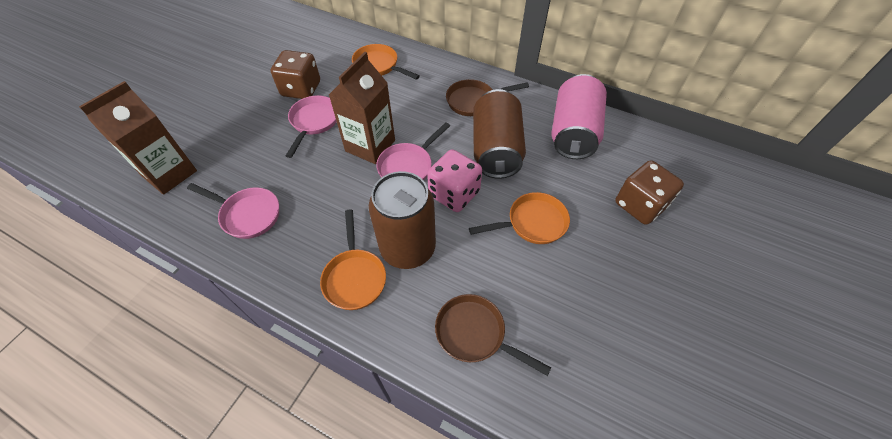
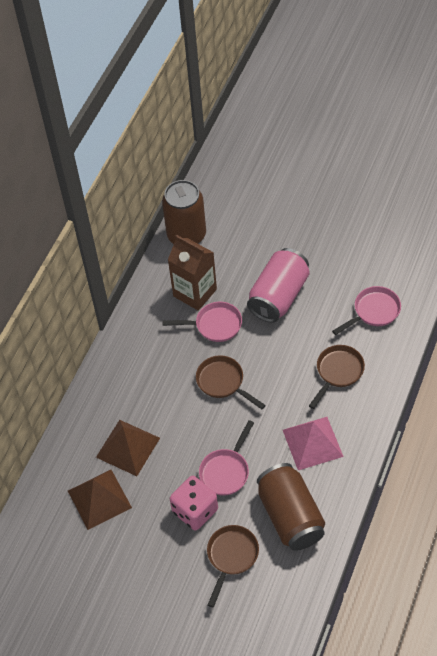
brown carton: 2 -> 1
brown dice: 2 -> 0
brown pan: 2 -> 3
brown pyramid: 0 -> 2
orange pan: 3 -> 0
pink pyramid: 0 -> 1

